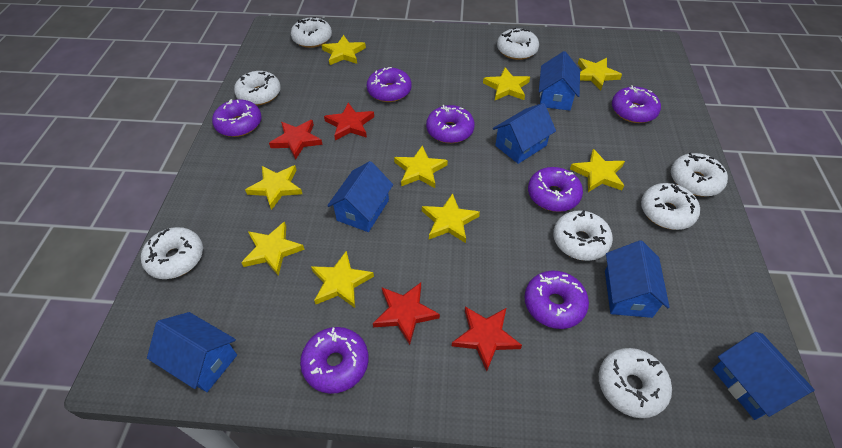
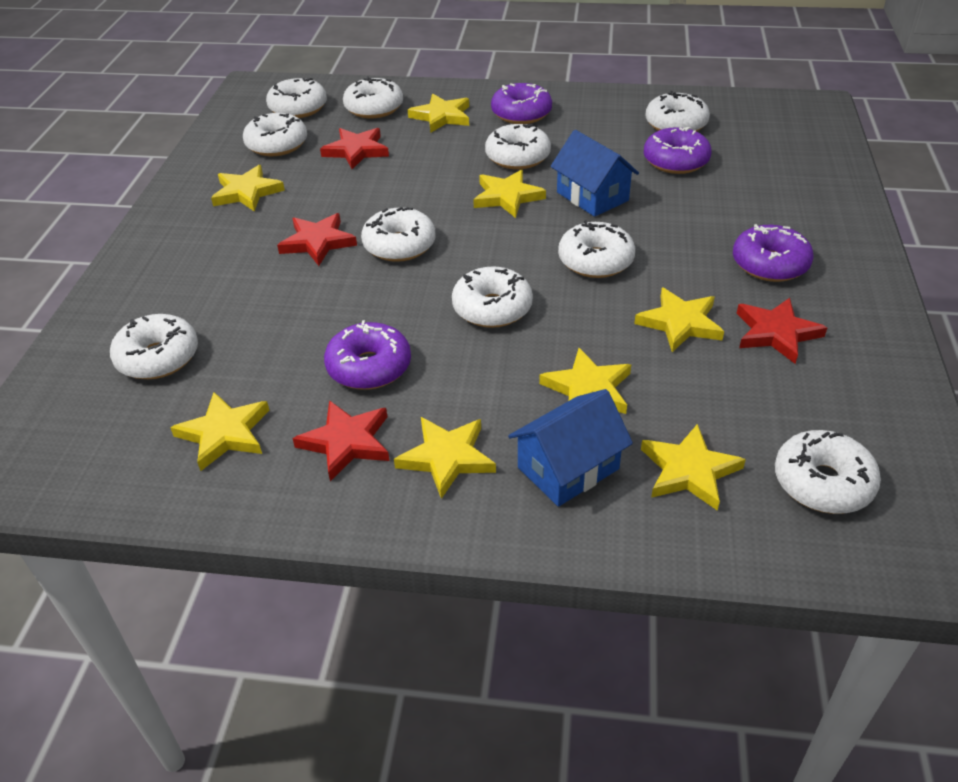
blue house: 6 -> 2
purple donut: 7 -> 4
white donut: 8 -> 10
yellow star: 9 -> 8

